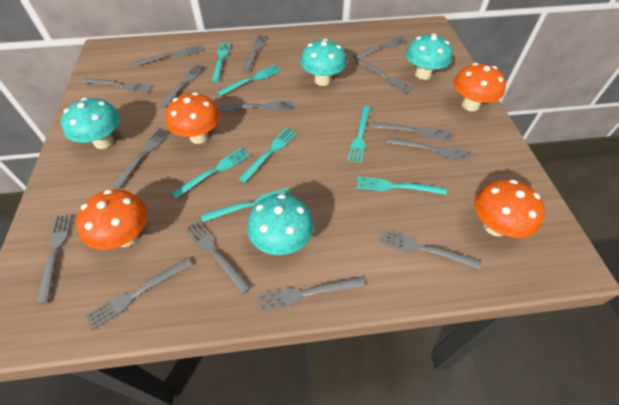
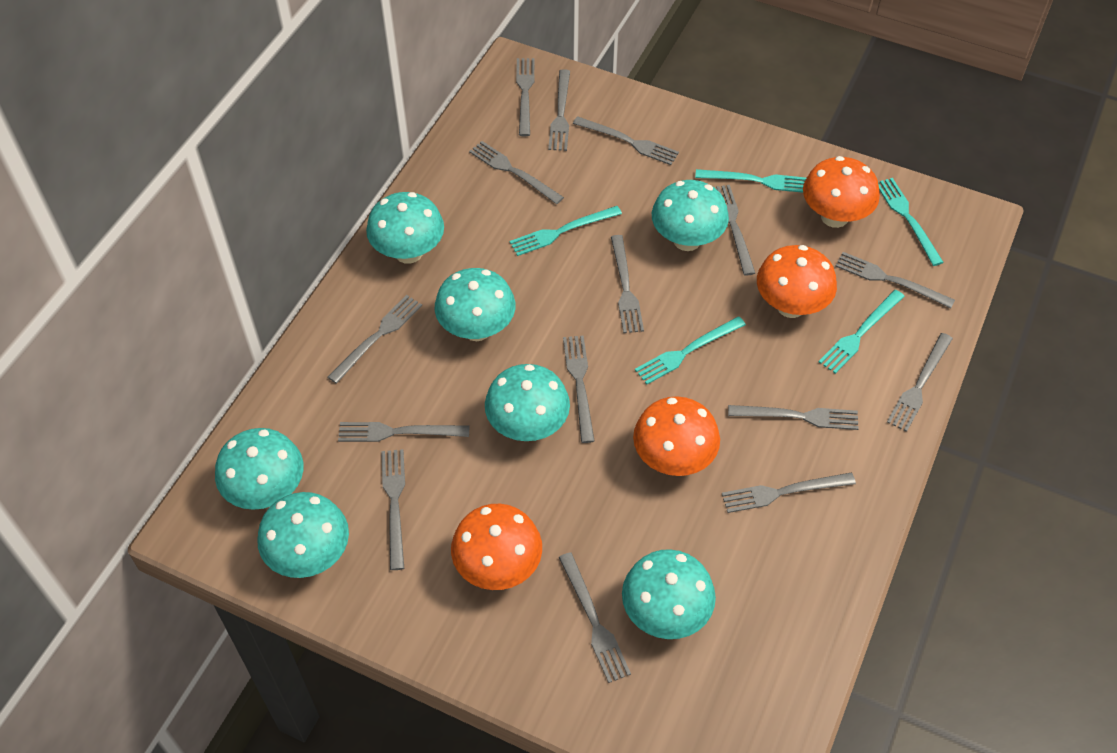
turquoise fork: 7 -> 5
turquoise mushroom: 4 -> 7

